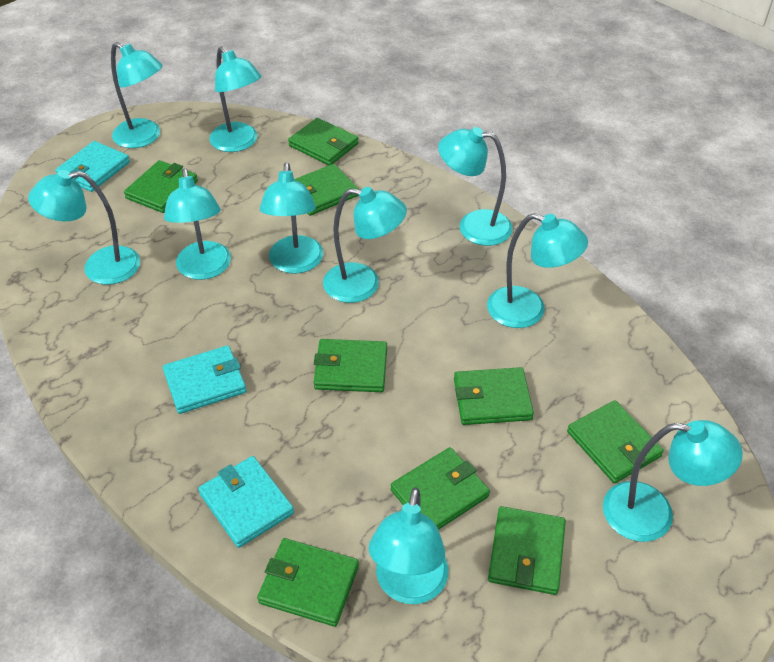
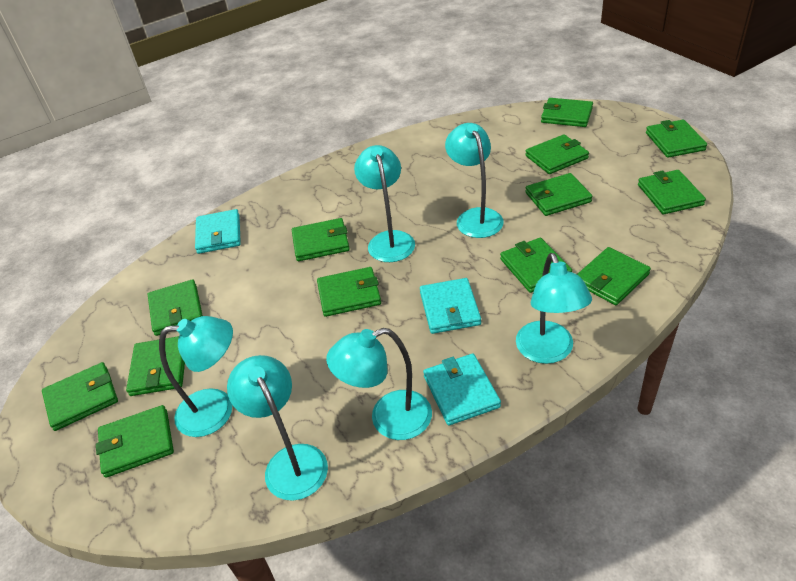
green wallet: 9 -> 13
turquoise lamp: 10 -> 6

